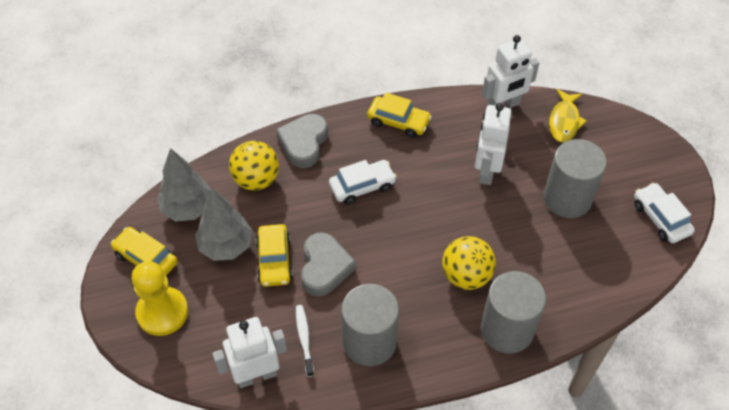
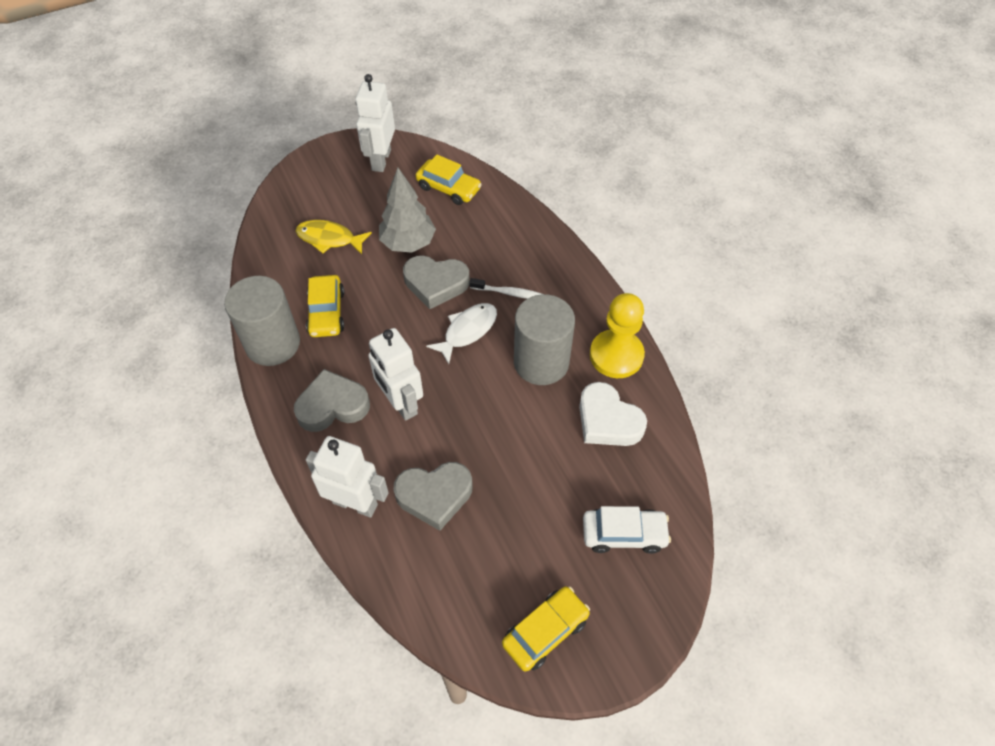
grey cylinder: 3 -> 2
grey heart: 2 -> 3
grey tree: 2 -> 1
white car: 2 -> 1
white fish: 0 -> 1
white heart: 0 -> 1
yellow ball: 2 -> 0

